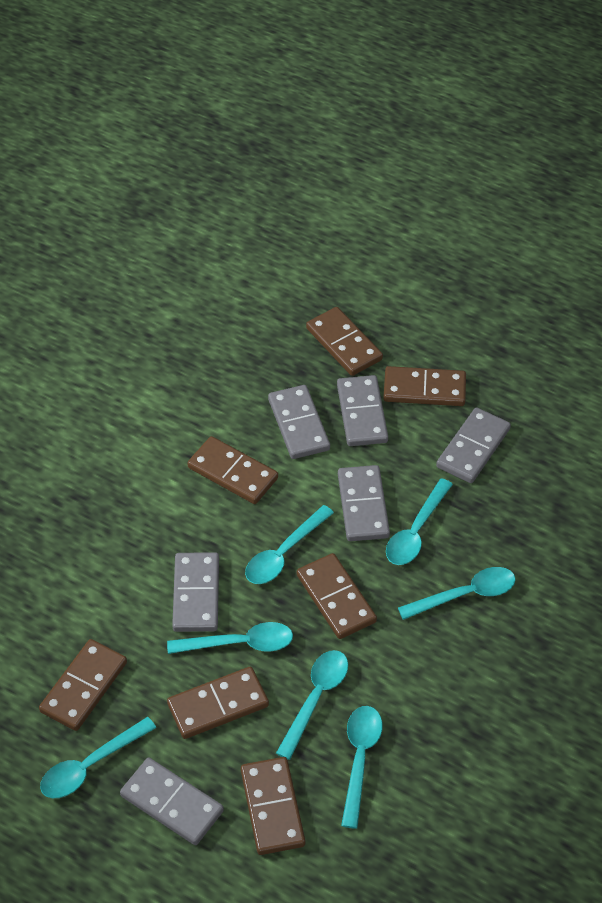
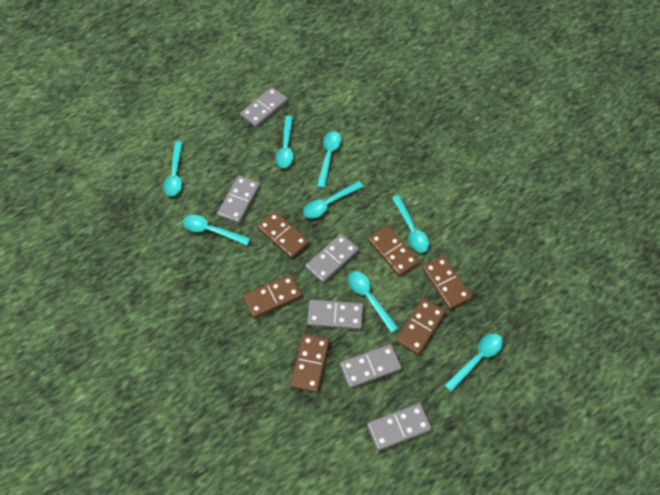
brown domino: 7 -> 6
turquoise spoon: 7 -> 8

